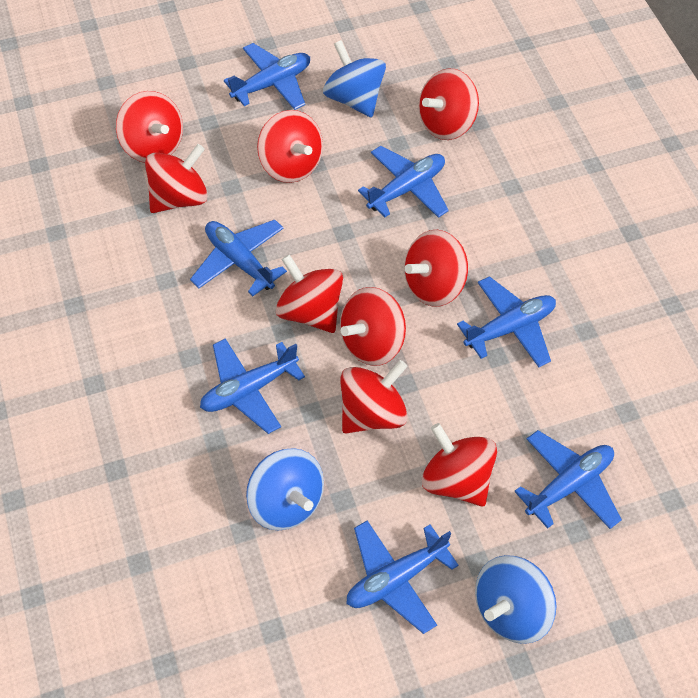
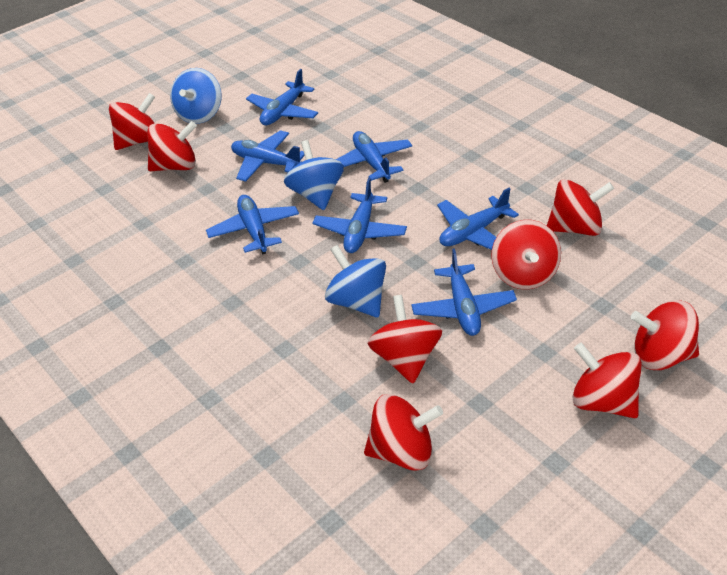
red spinning top: 9 -> 8

